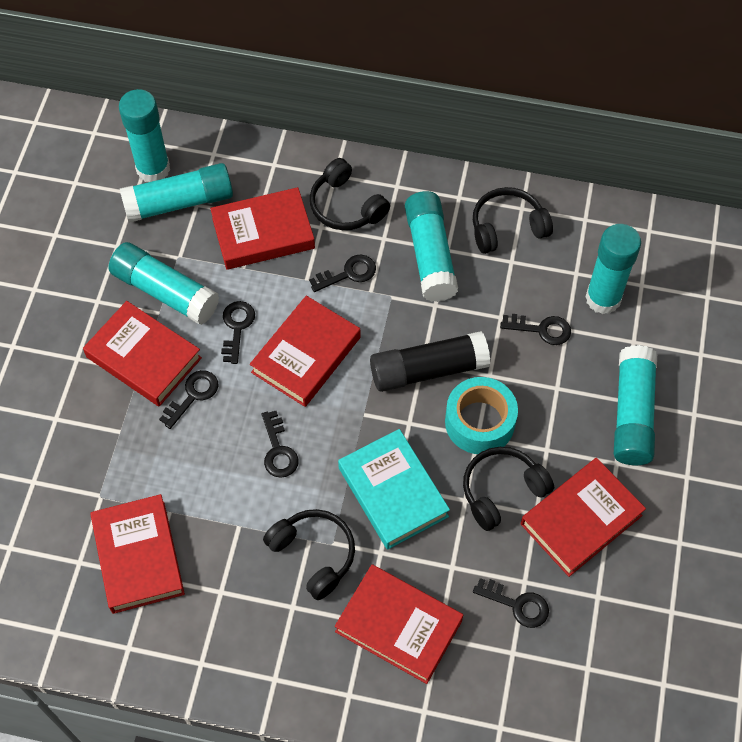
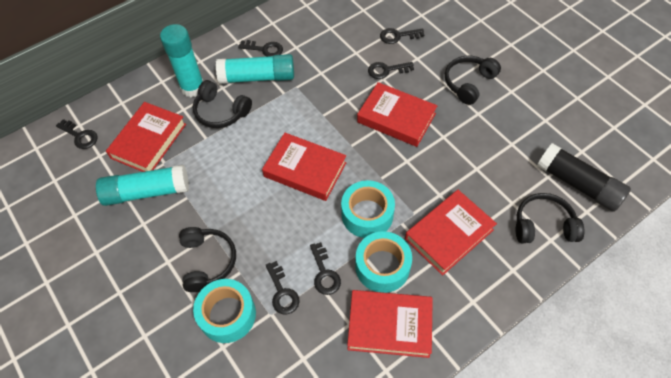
red book: 6 -> 5
turquoise book: 1 -> 0
turquoise glue stick: 6 -> 3
turquoise tape: 1 -> 3

